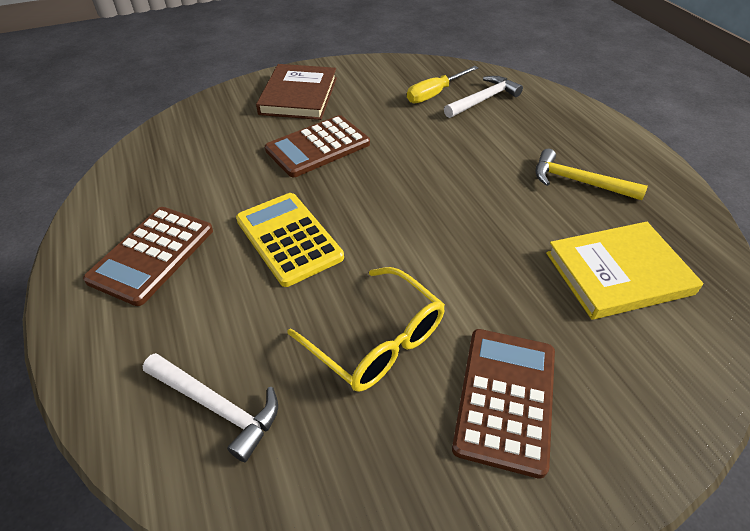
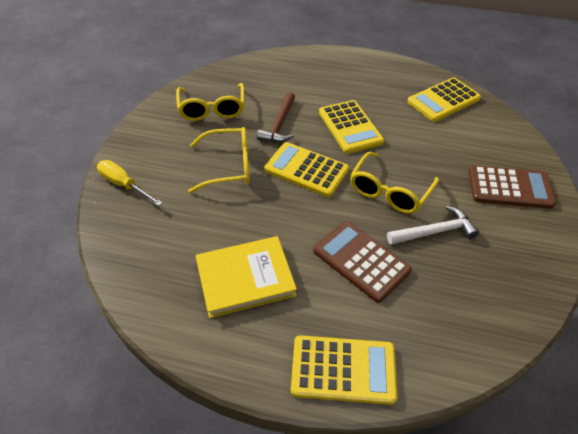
brown book: 1 -> 0
brown calculator: 3 -> 2
brown hammer: 0 -> 1
white hammer: 2 -> 1
yellow calculator: 1 -> 4
yellow glasses: 1 -> 3
yellow hammer: 1 -> 0

